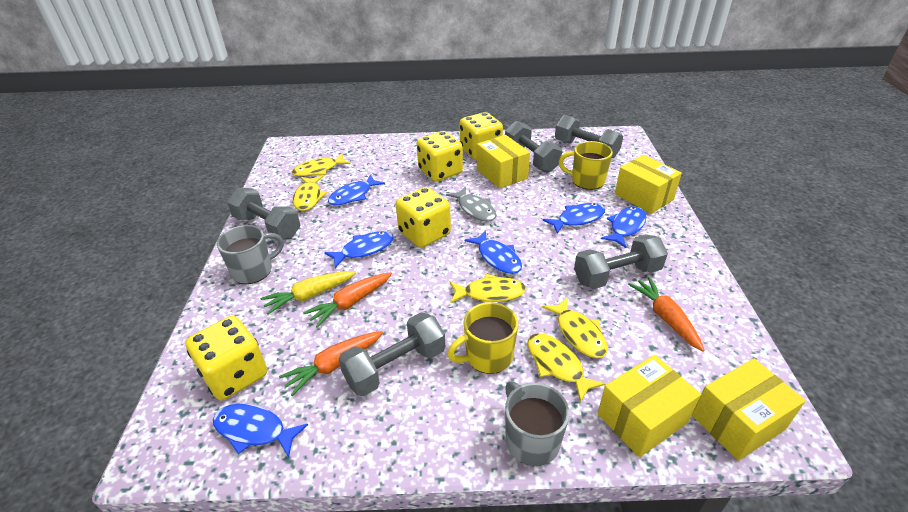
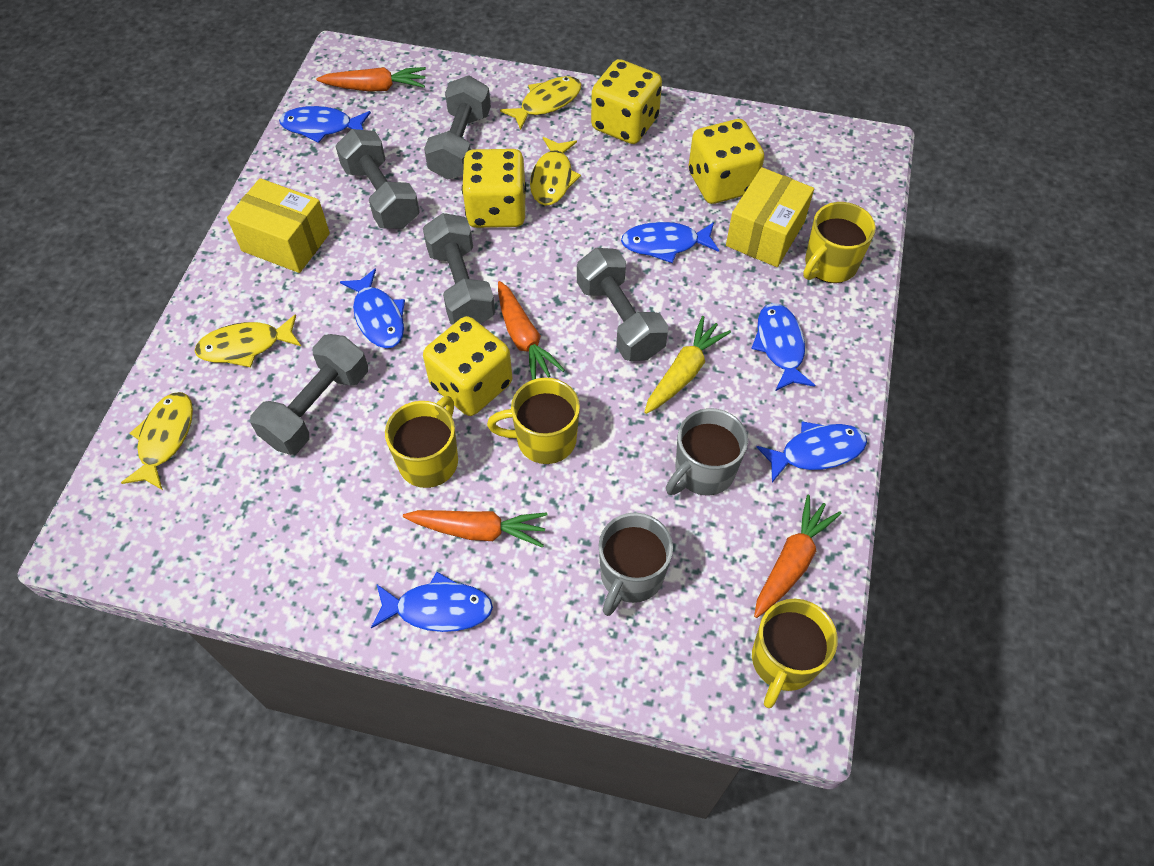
grey fish: 1 -> 0
orange carrot: 3 -> 4
yellow box: 4 -> 2
yellow fish: 5 -> 4
yellow mug: 2 -> 4

